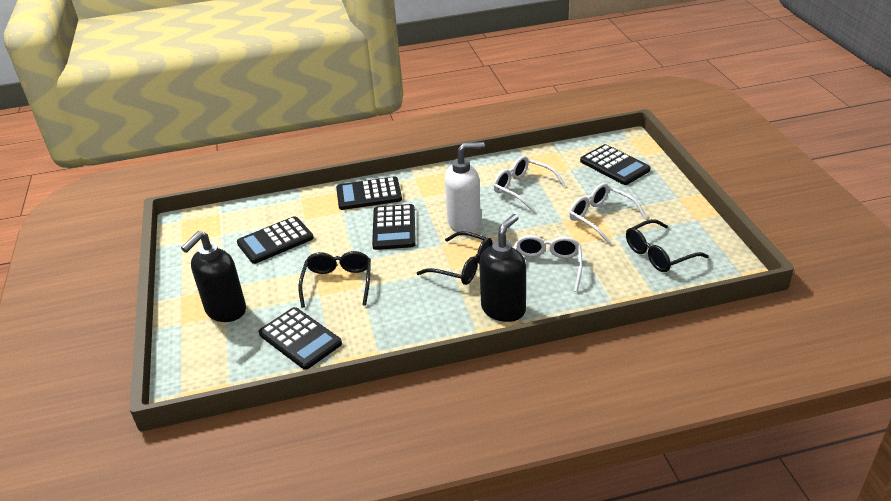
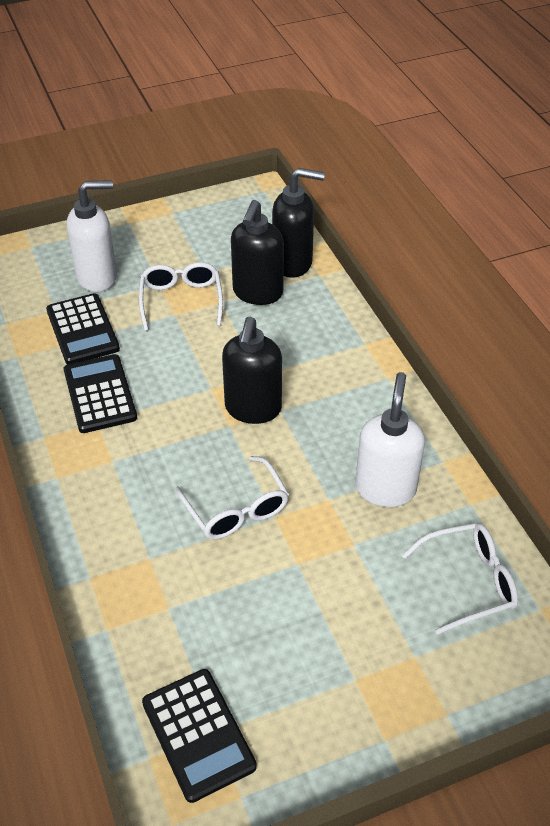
black calculator: 5 -> 3
black glasses: 3 -> 0
black soap dispenser: 2 -> 3
white soap dispenser: 1 -> 2

